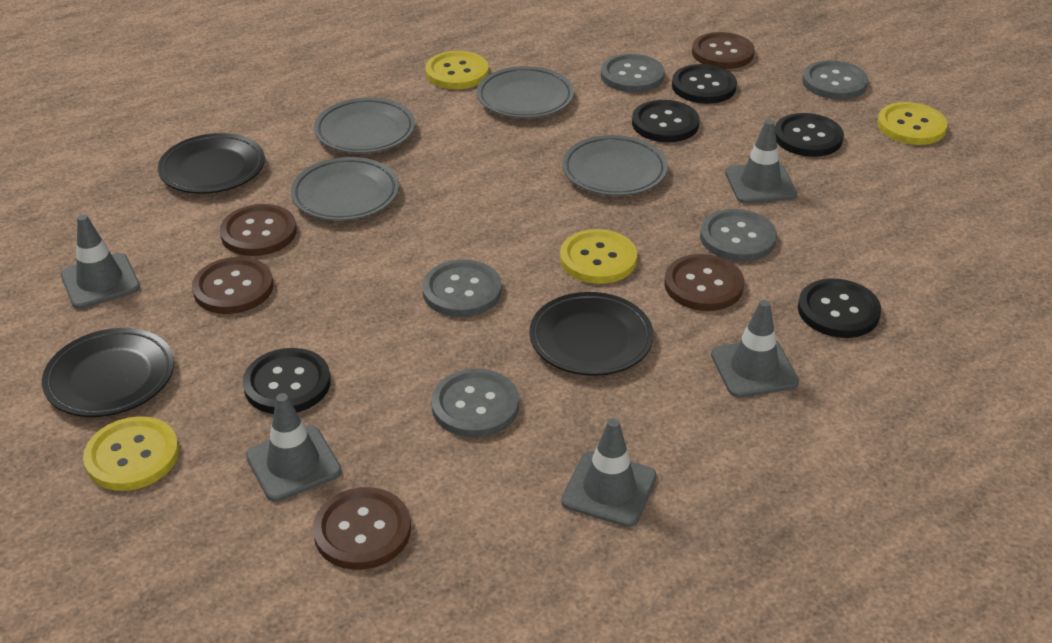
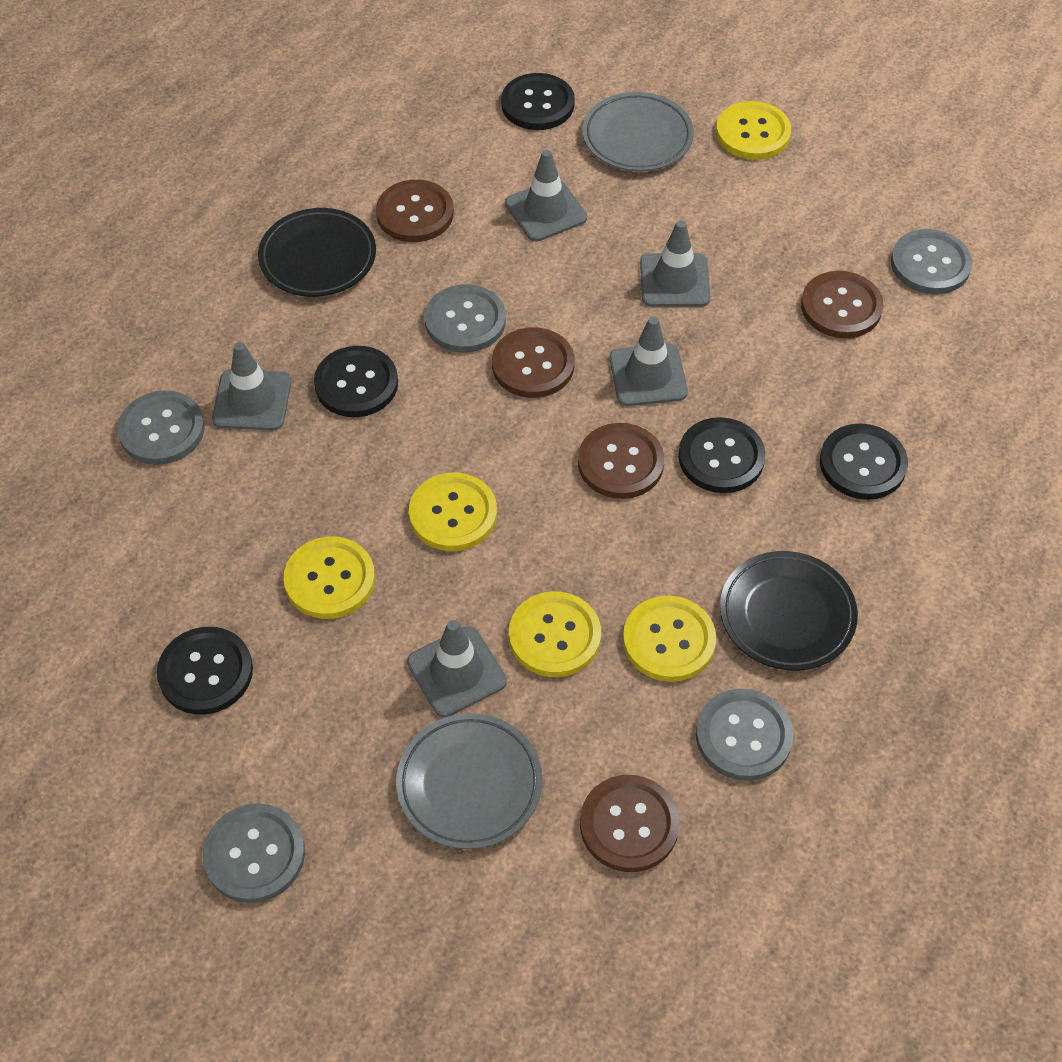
black plate: 3 -> 2
grey plate: 4 -> 2
yellow button: 4 -> 5

